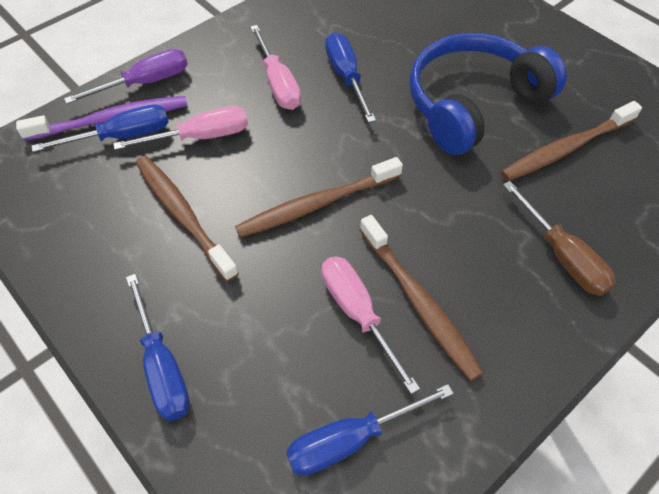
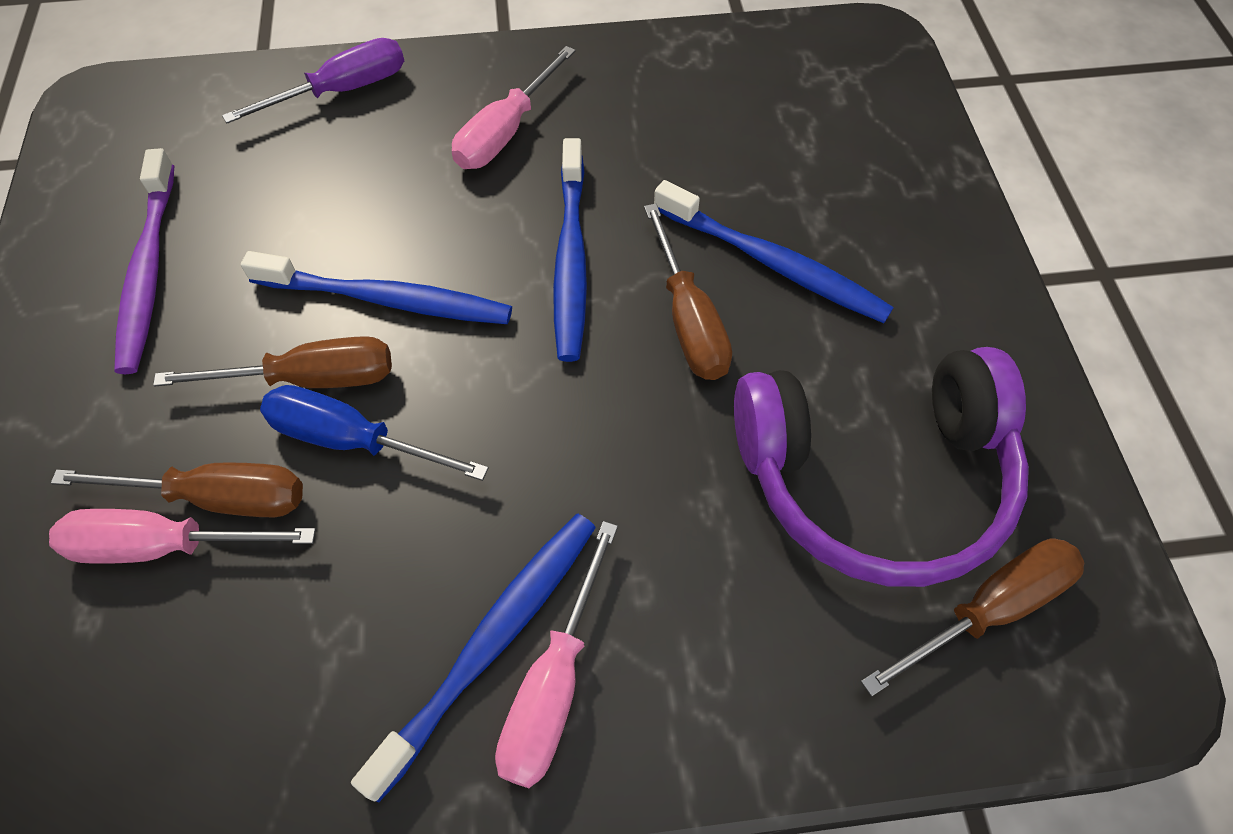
blue headphones: 1 -> 0
blue screwdriver: 4 -> 1
blue toothbrush: 0 -> 4
brown screwdriver: 1 -> 4
brown toothbrush: 4 -> 0
purple headphones: 0 -> 1

